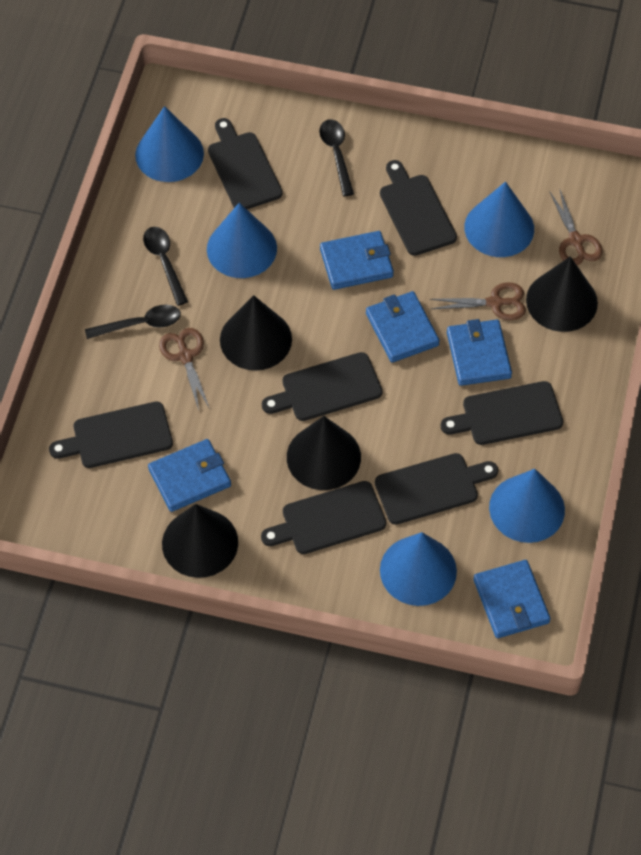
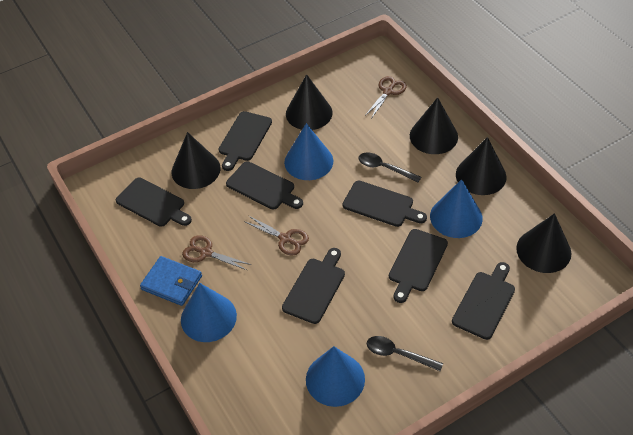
black cone: 4 -> 5
black spoon: 3 -> 2
blue cone: 5 -> 4
blue wallet: 5 -> 1

